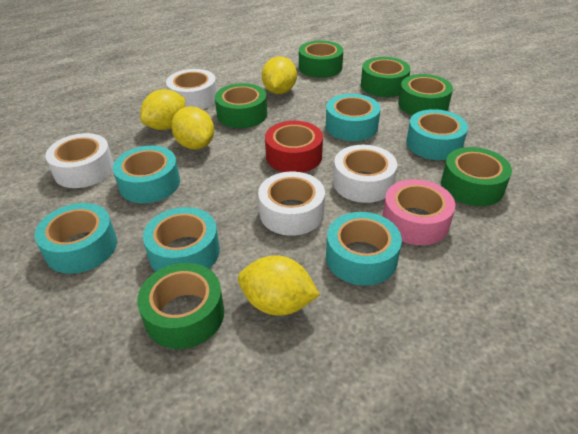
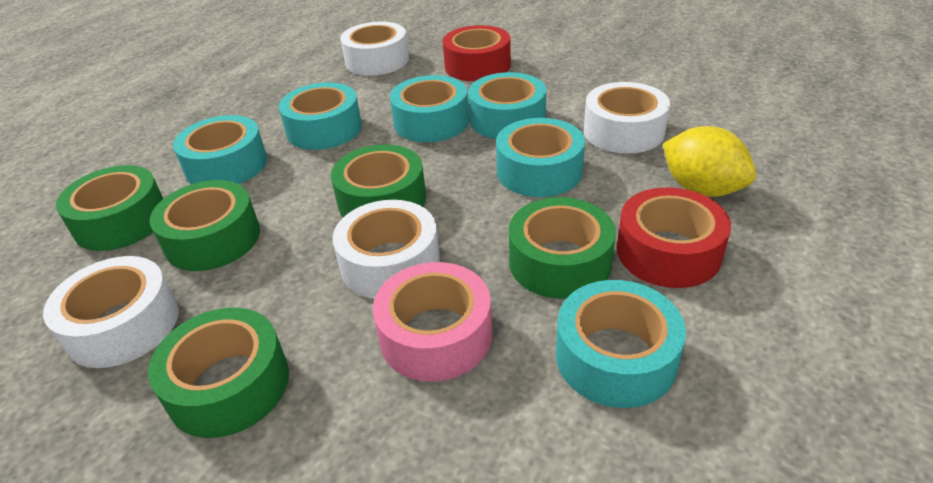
green tape: 6 -> 5
red tape: 1 -> 2
yellow lemon: 4 -> 1

